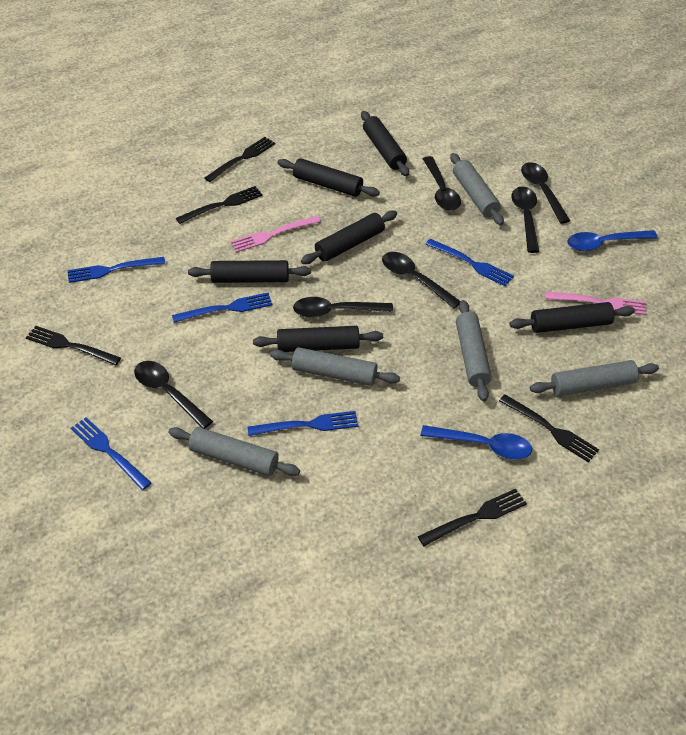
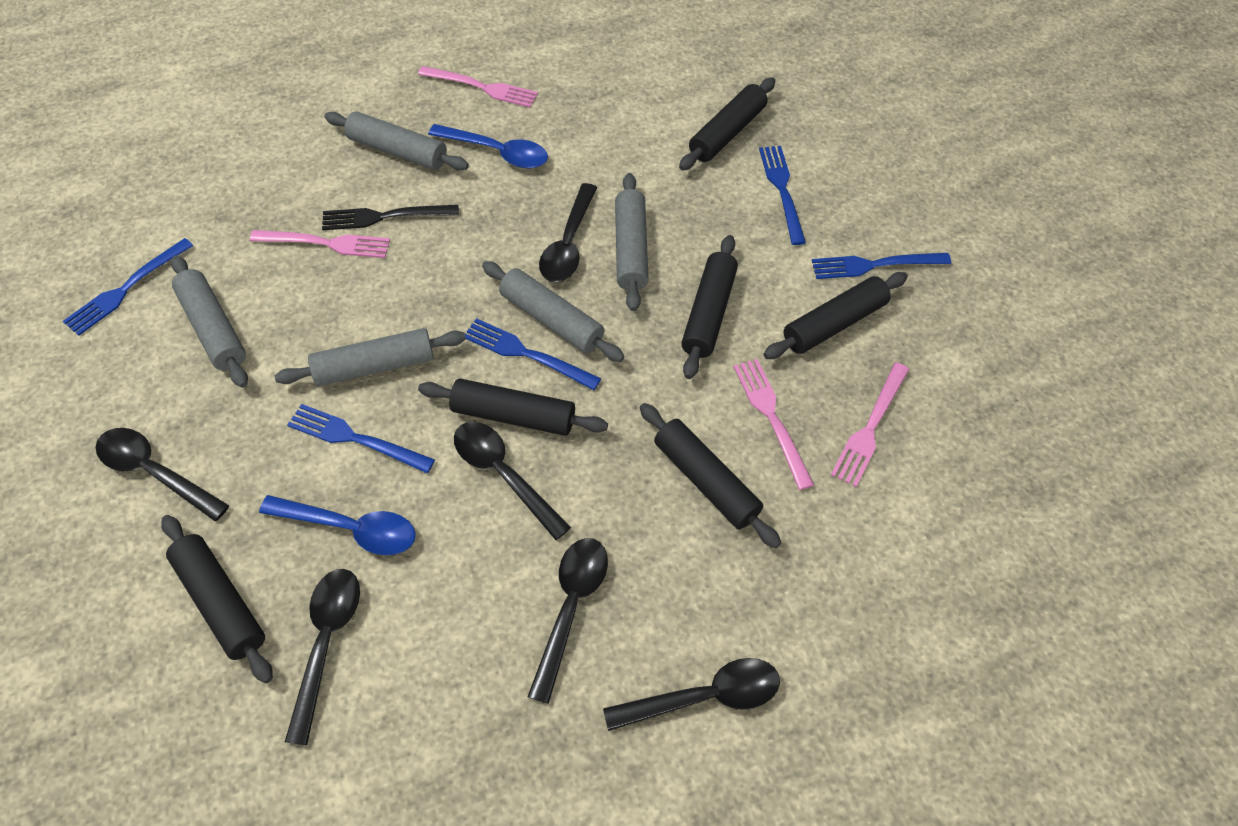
black fork: 5 -> 1
pink fork: 2 -> 4

